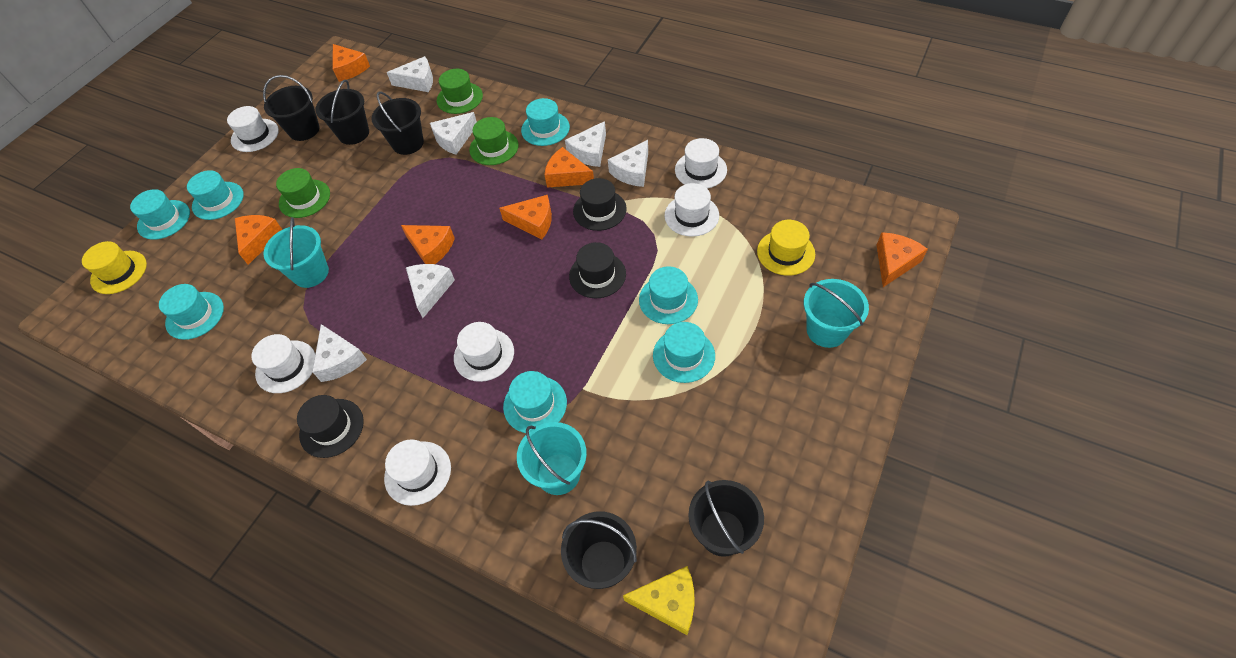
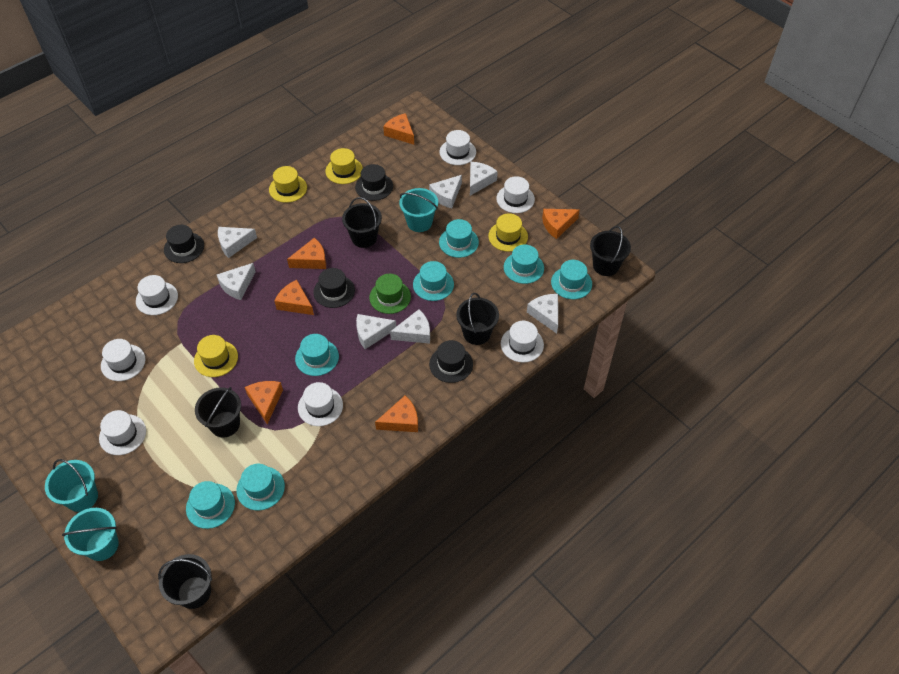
black hat: 3 -> 4
green hat: 3 -> 1
white cheese: 6 -> 7
white hat: 6 -> 7
yellow cheese: 1 -> 0
yellow hat: 2 -> 4

